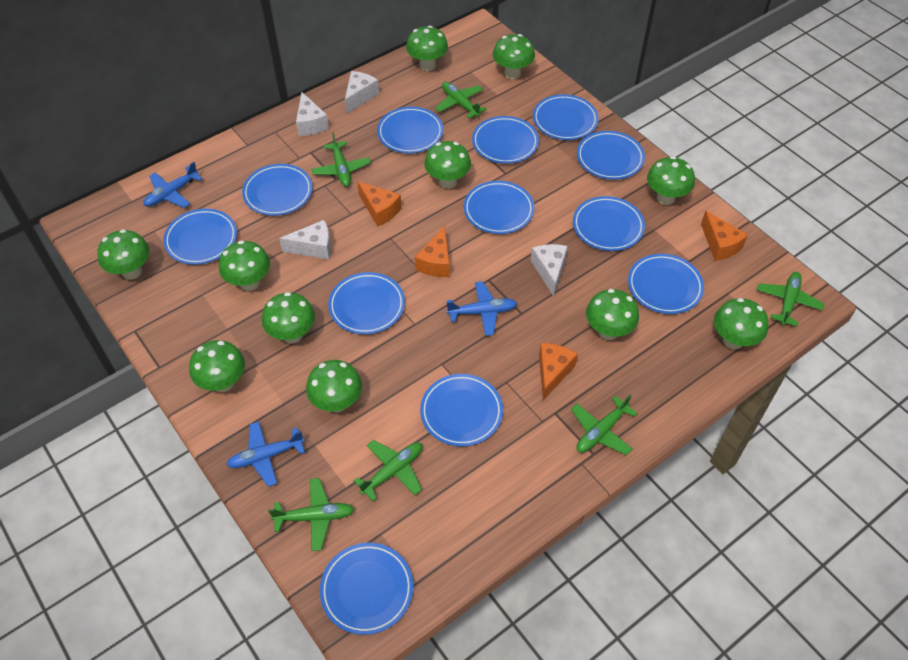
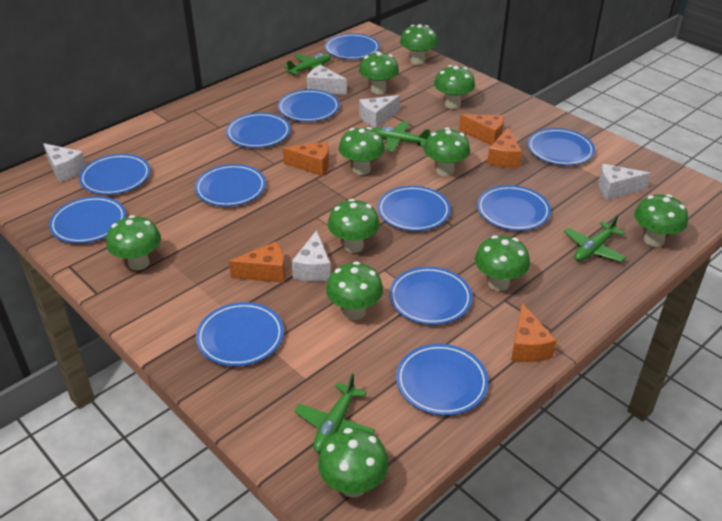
blue plane: 3 -> 0
green plane: 6 -> 4
orange cheese: 4 -> 5
white cheese: 4 -> 5

